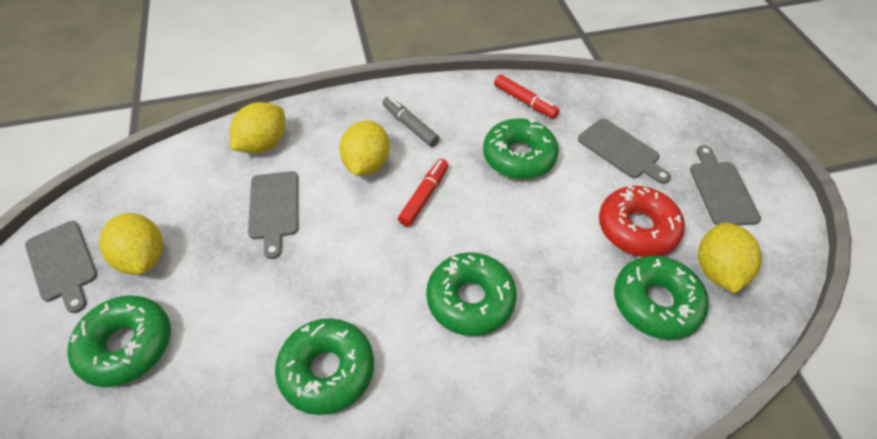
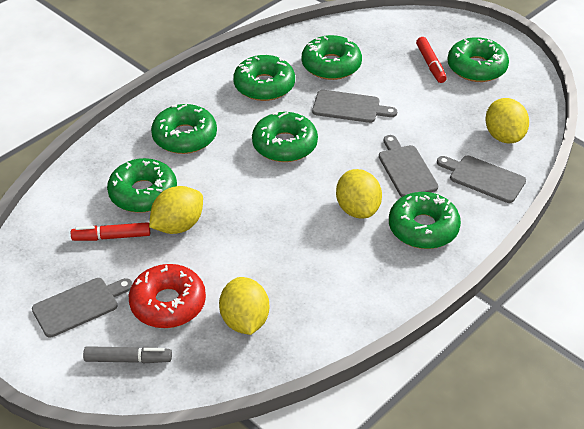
green donut: 5 -> 7

